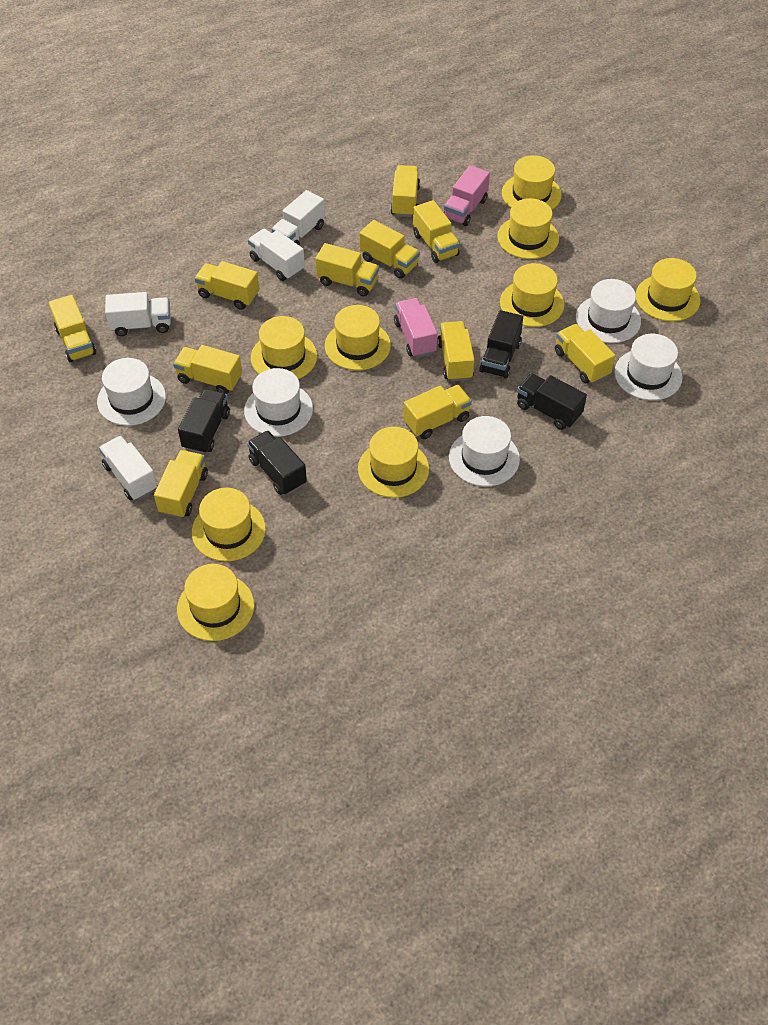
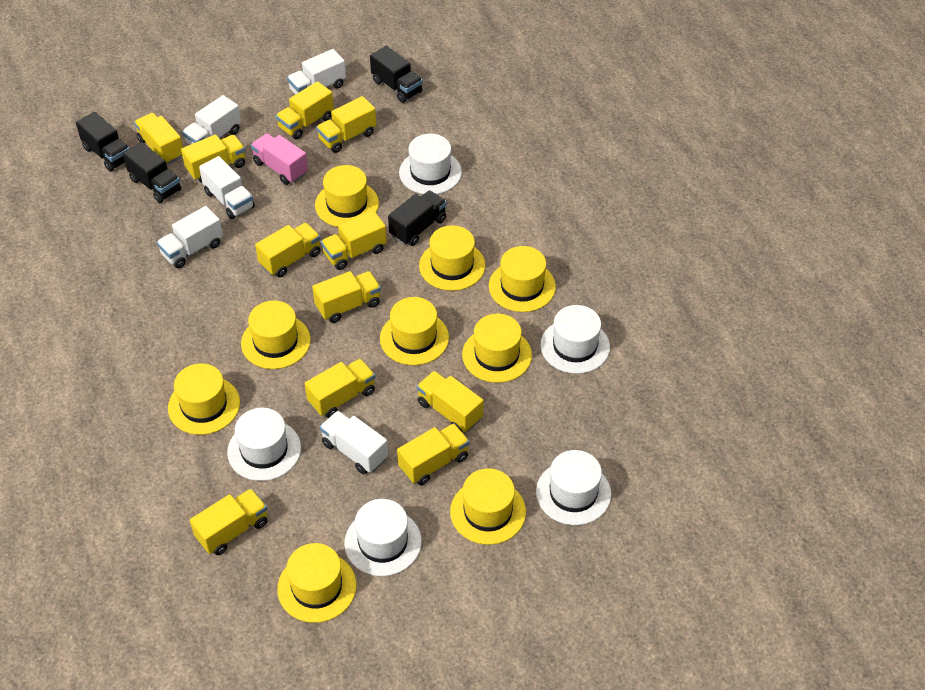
pink truck: 2 -> 1
white truck: 4 -> 5

